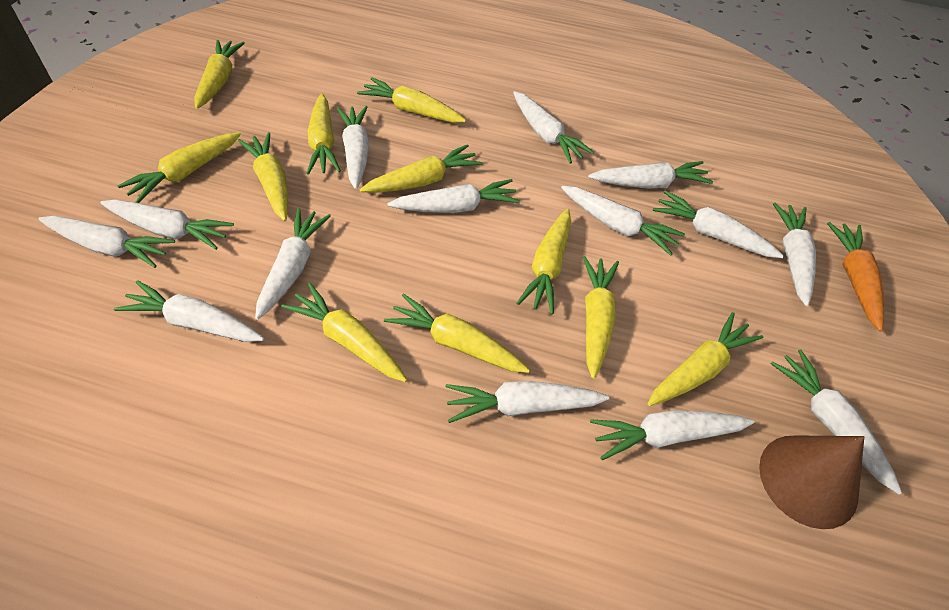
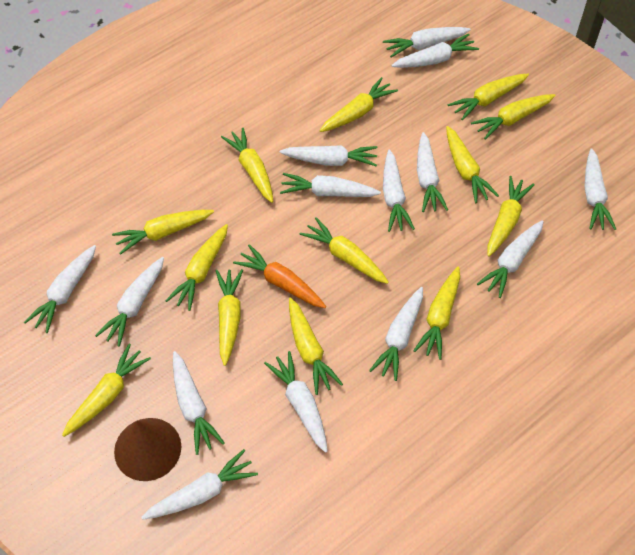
yellow carrot: 11 -> 13

